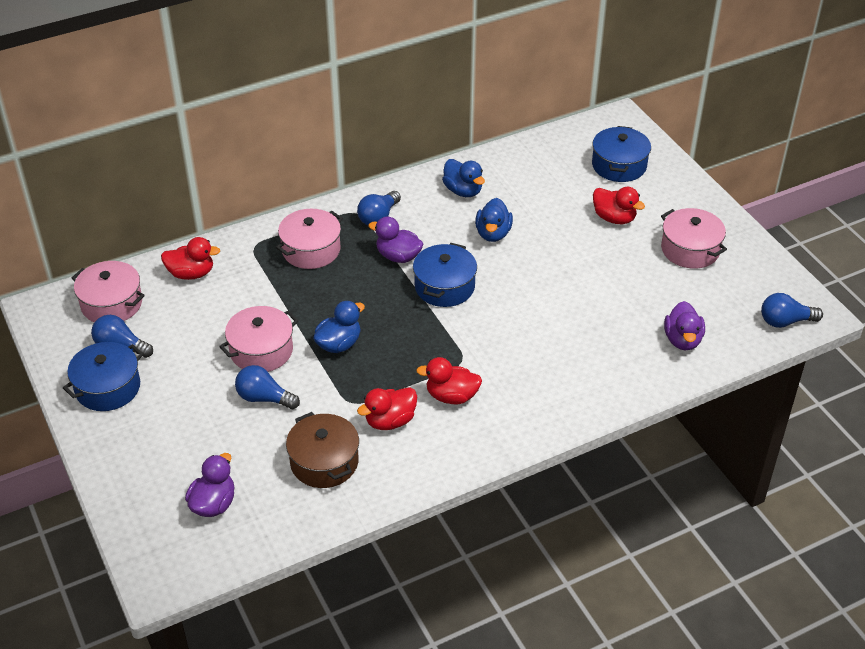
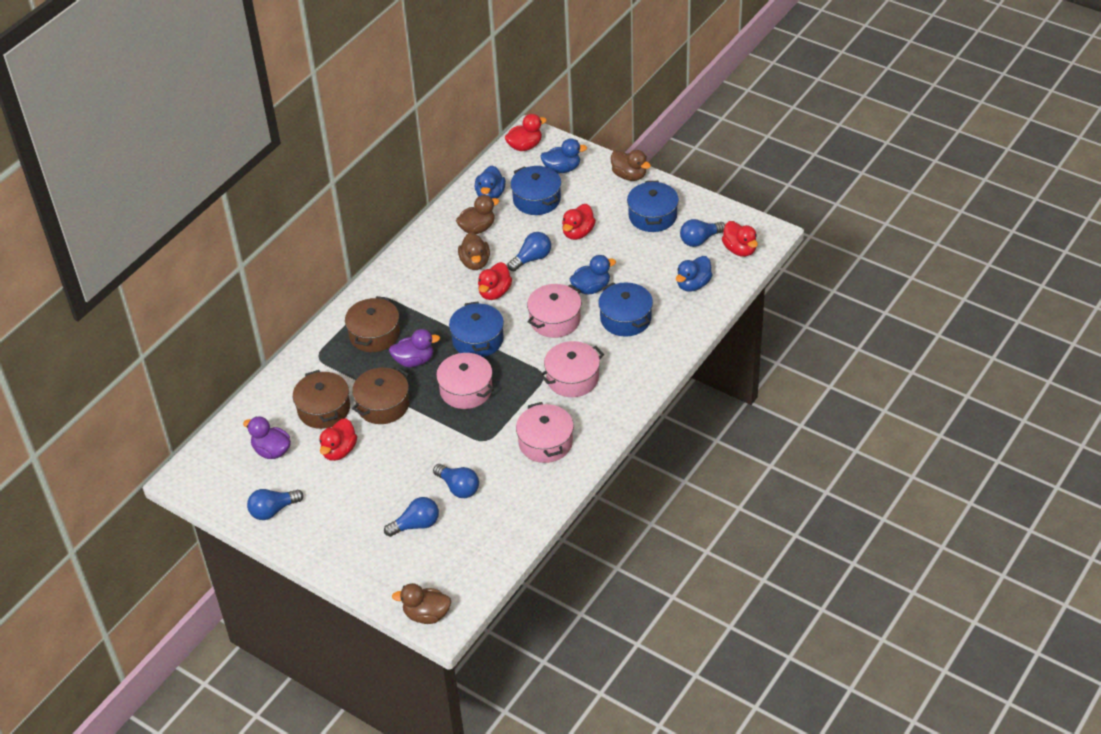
blue duck: 3 -> 4
blue light bulb: 4 -> 5
blue pot: 3 -> 4
brown duck: 0 -> 4
brown pot: 1 -> 3
purple duck: 3 -> 2
red duck: 4 -> 5

